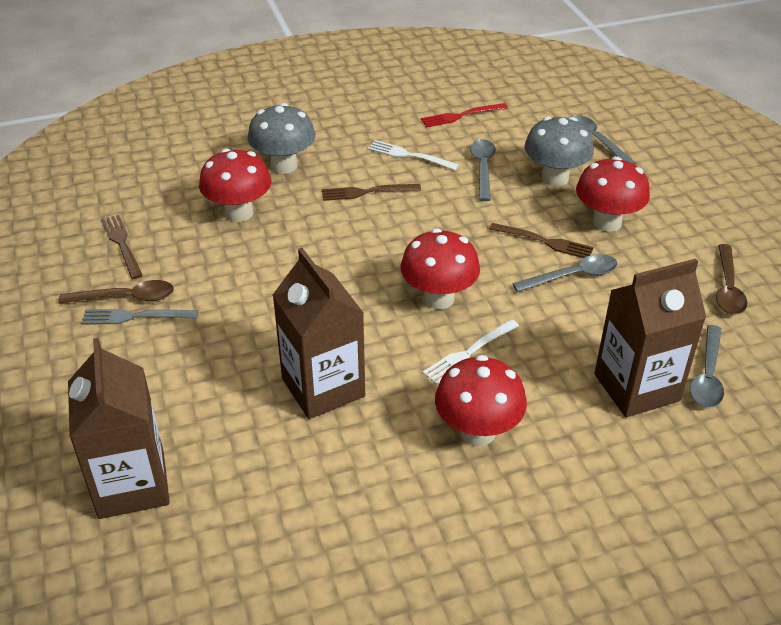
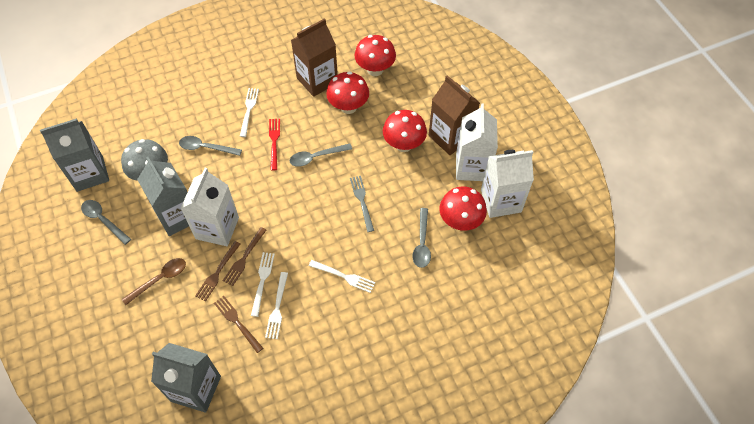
brown carton: 3 -> 2
brown spoon: 2 -> 1
grey carton: 0 -> 3
grey mushroom: 2 -> 1
white carton: 0 -> 3
white fork: 2 -> 4

